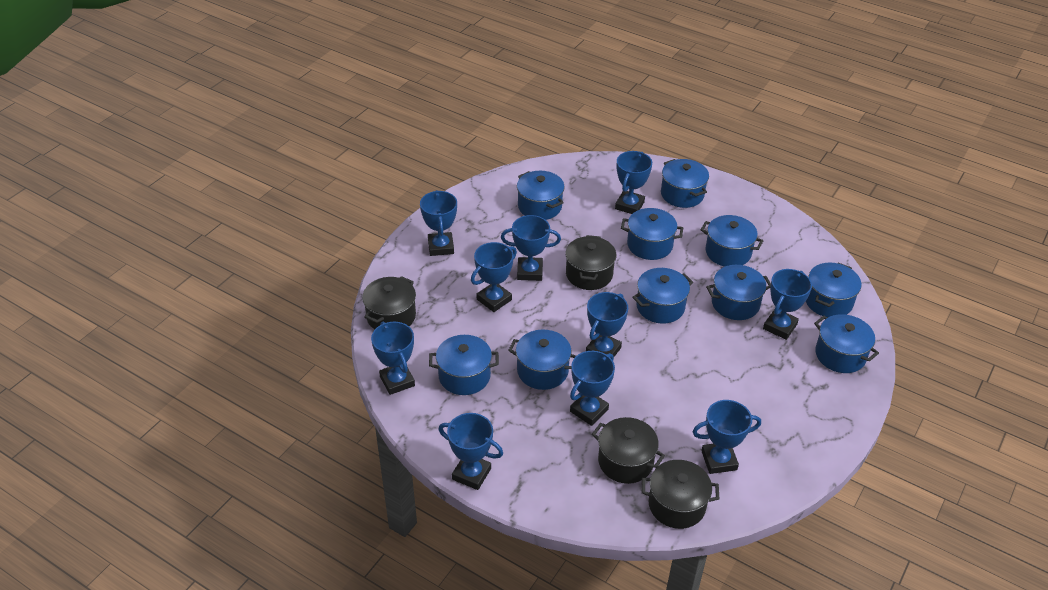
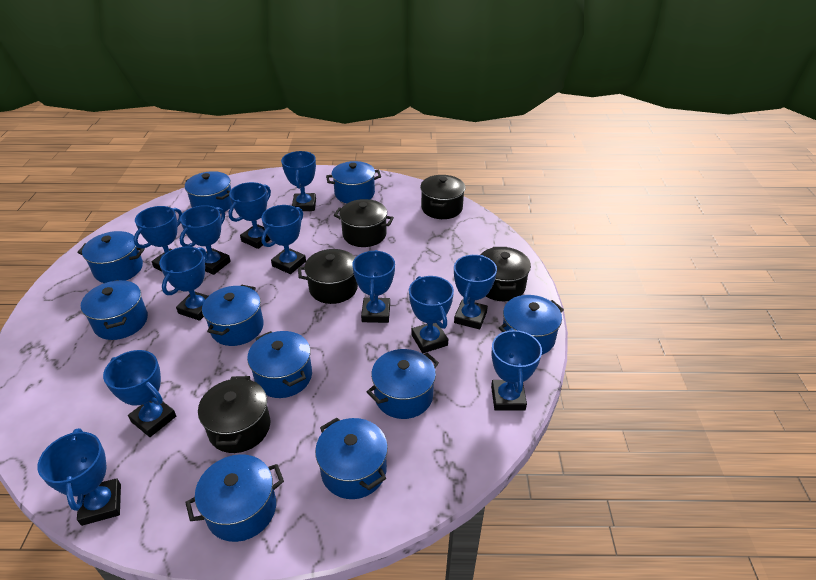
black pot: 4 -> 5
blue trophy: 10 -> 12

